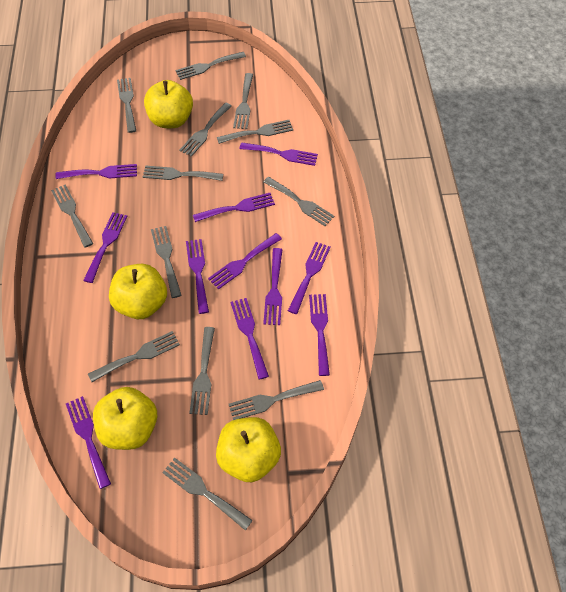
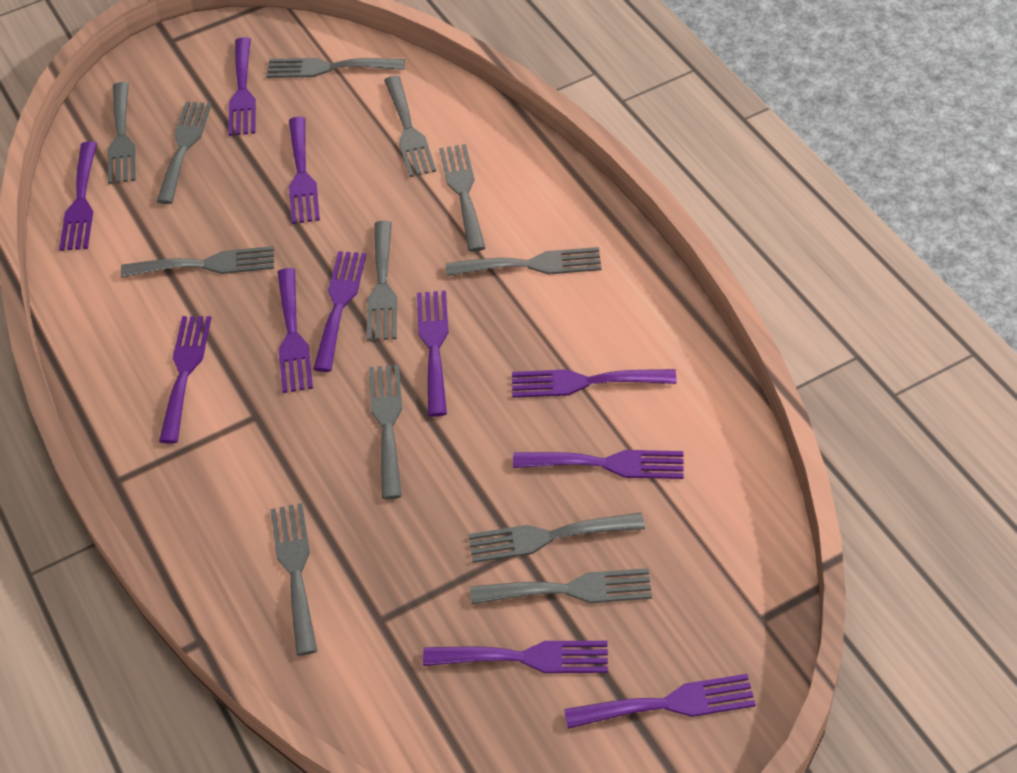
grey fork: 13 -> 12
yellow apple: 4 -> 0

